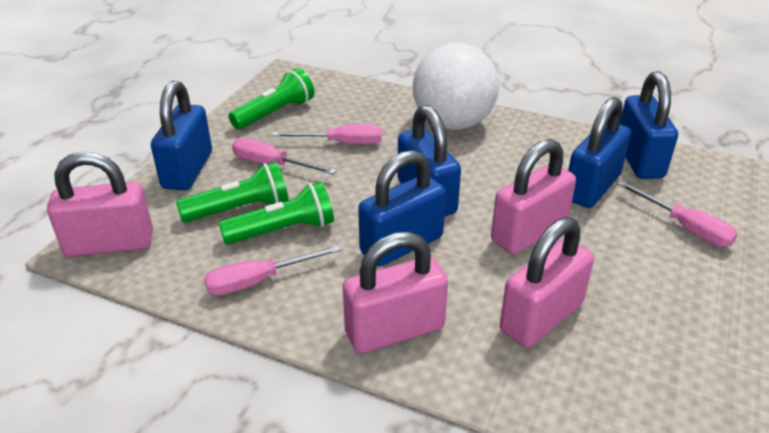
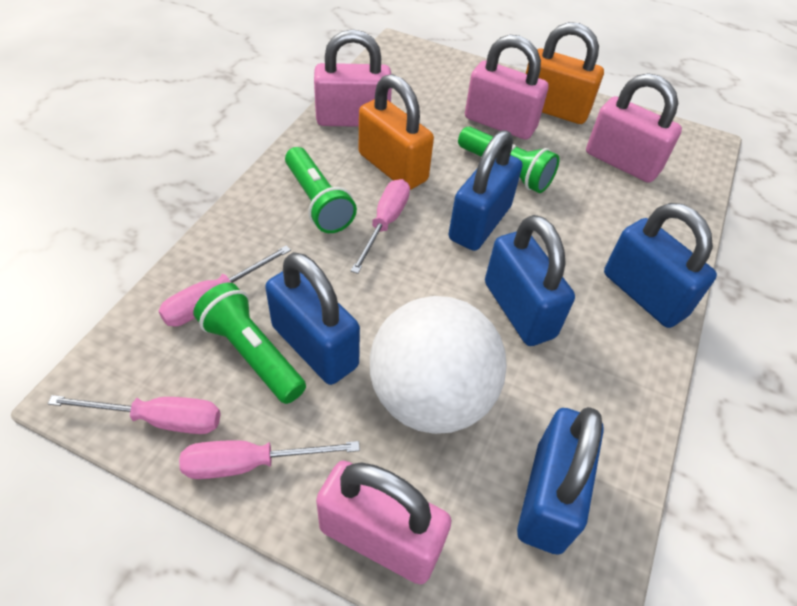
orange padlock: 0 -> 2

